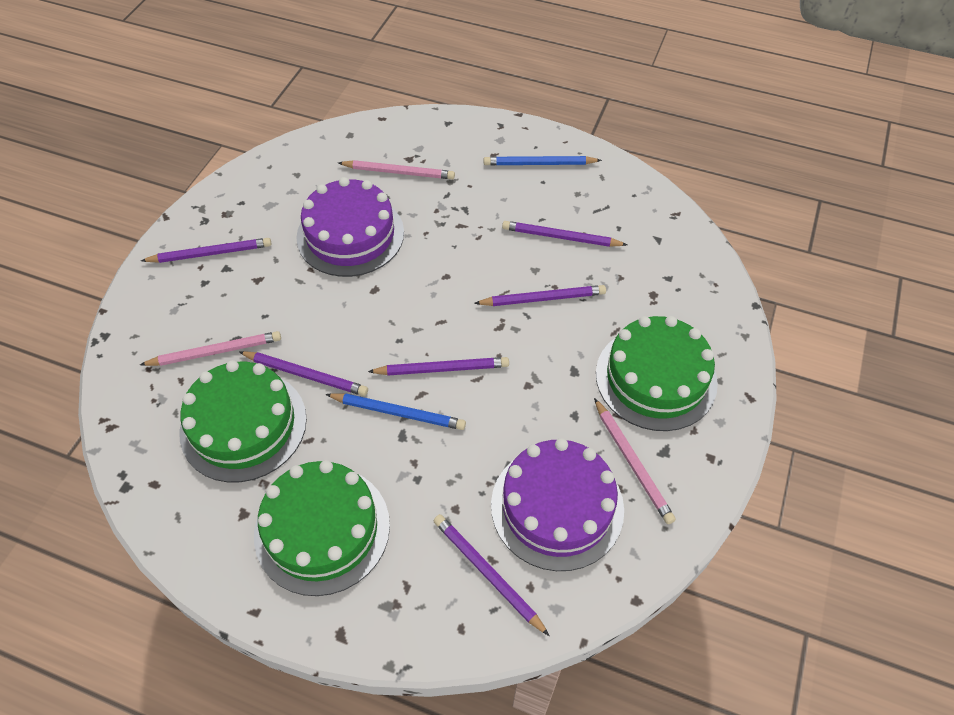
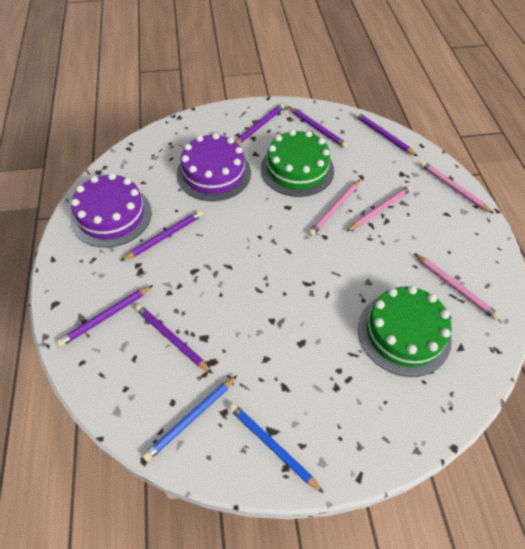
green cake: 3 -> 2
pink pencil: 3 -> 4

